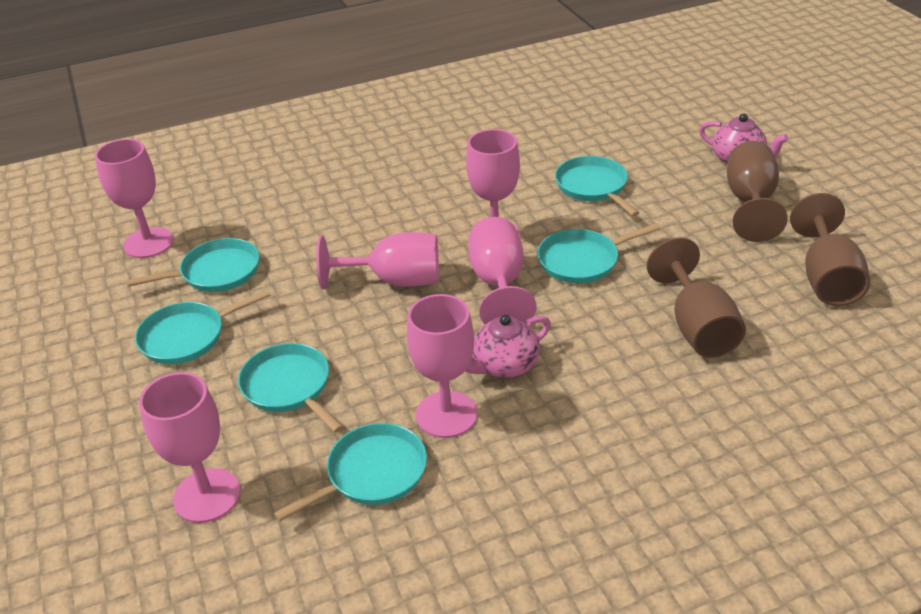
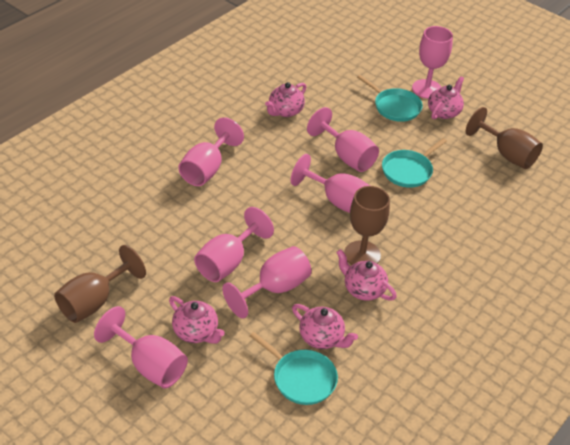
pink goblet: 6 -> 7
pink teapot: 2 -> 5
turquoise pan: 6 -> 3

